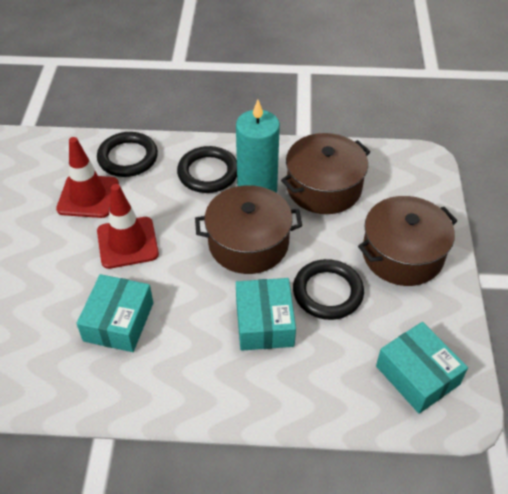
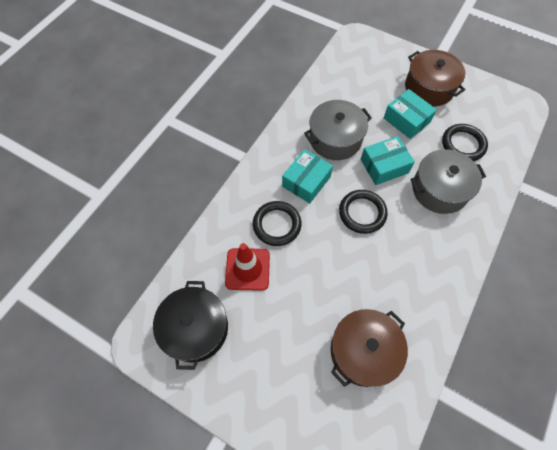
black pot: 0 -> 1
brown pot: 3 -> 2
grey pot: 0 -> 2
red traffic cone: 2 -> 1
turquoise candle: 1 -> 0

